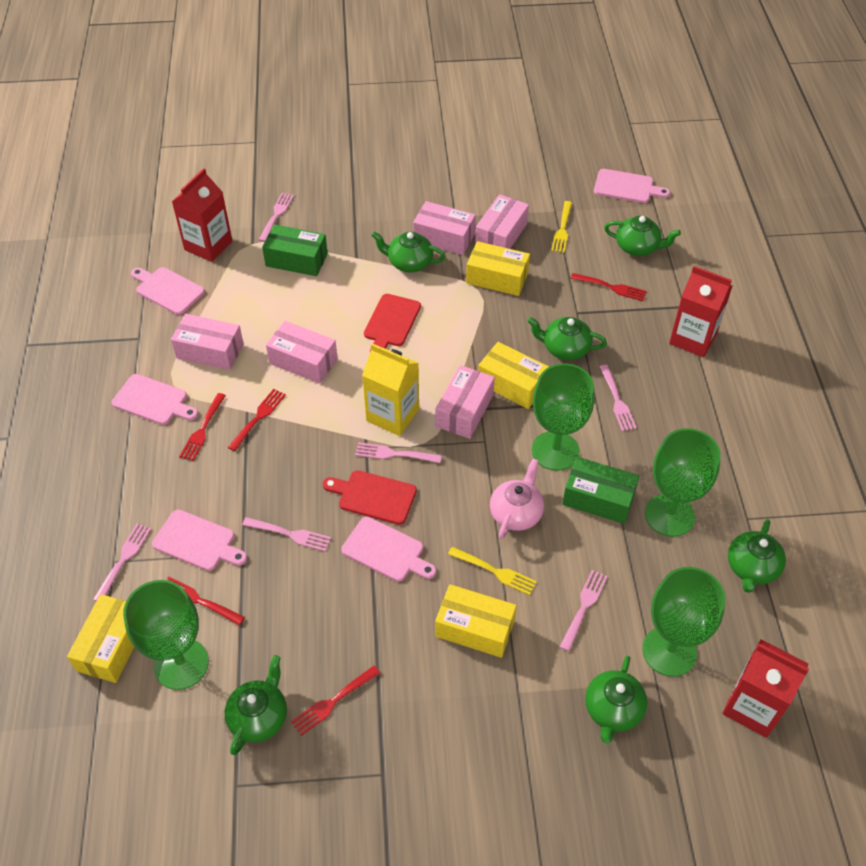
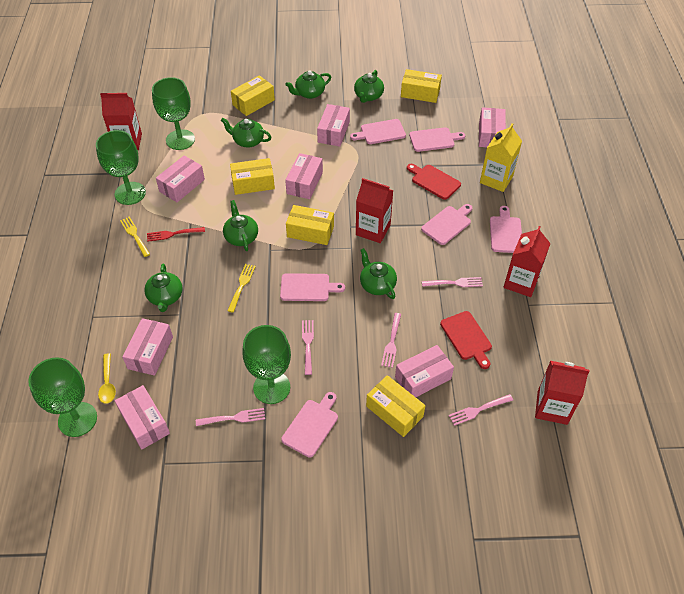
green box: 2 -> 0
pink box: 5 -> 7
pink cutting board: 5 -> 6
pink fork: 6 -> 5
pink teapot: 1 -> 0
red carton: 3 -> 4
red fork: 5 -> 1
yellow box: 4 -> 5
yellow spoon: 0 -> 1

